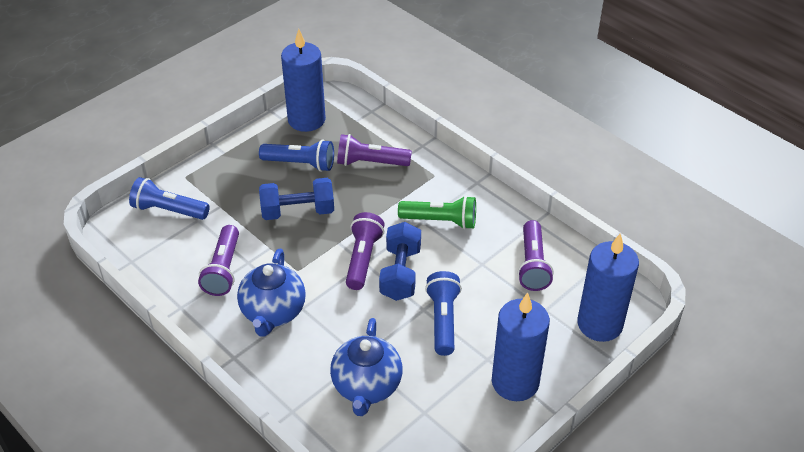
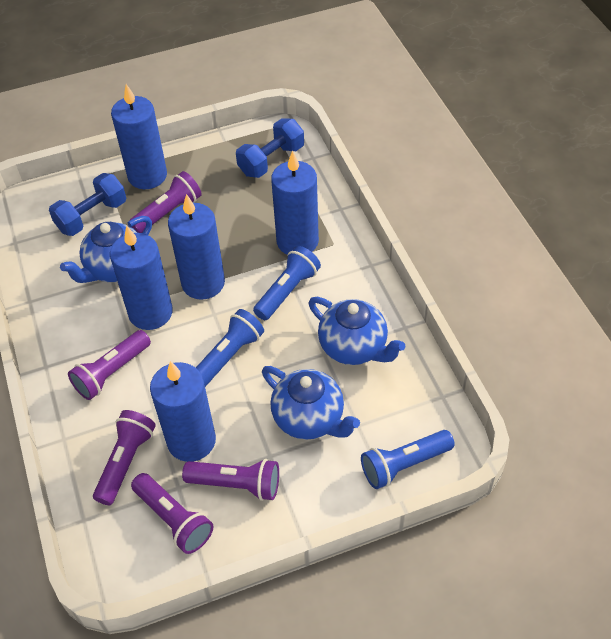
blue candle: 3 -> 5
blue teapot: 2 -> 3
green flashlight: 1 -> 0
purple flashlight: 4 -> 5

